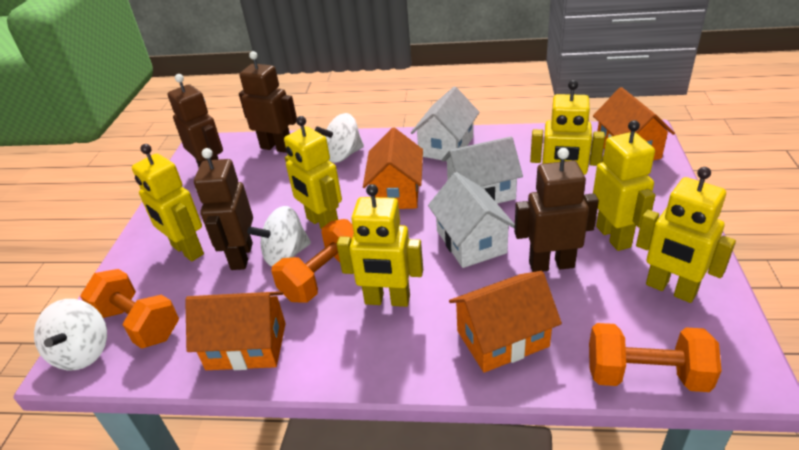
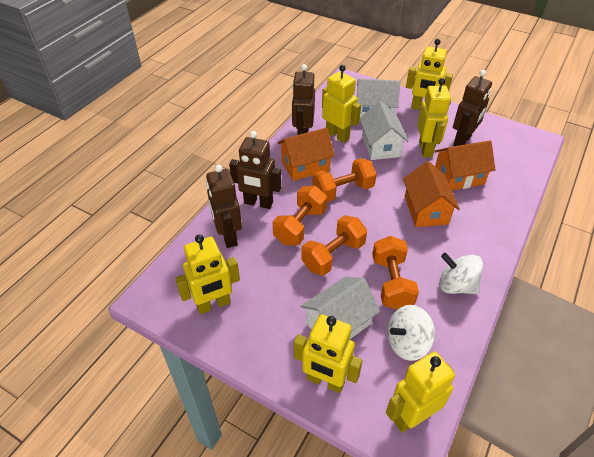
orange dumbbell: 3 -> 4
orange house: 4 -> 3
white spinning top: 3 -> 2

